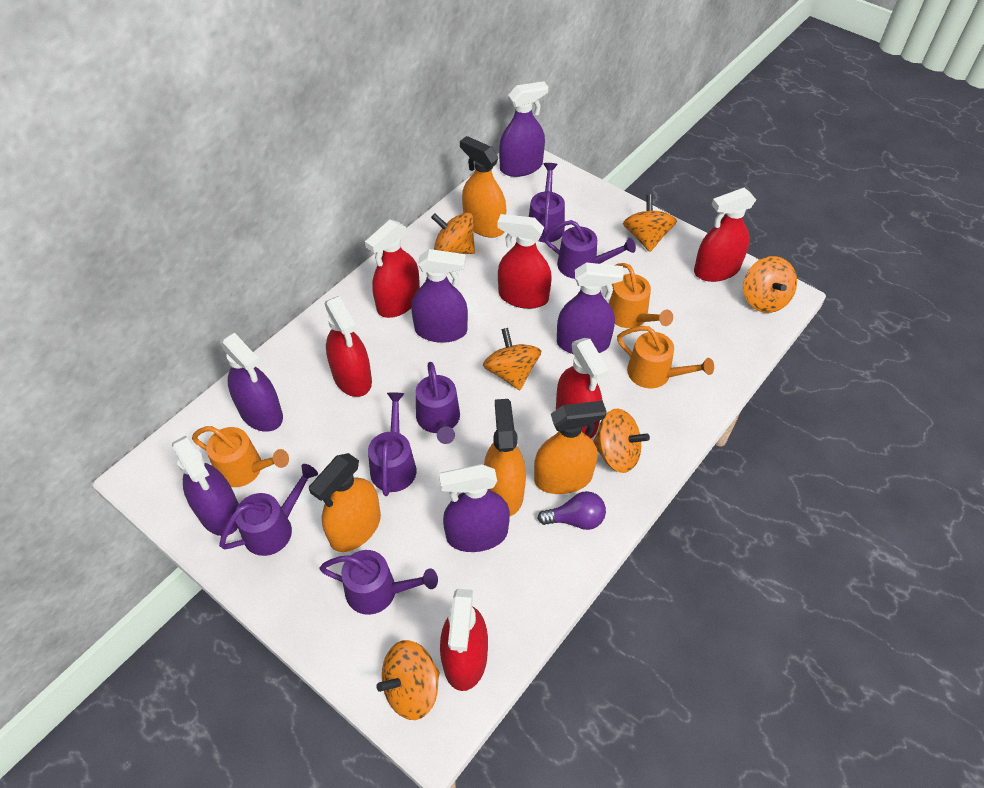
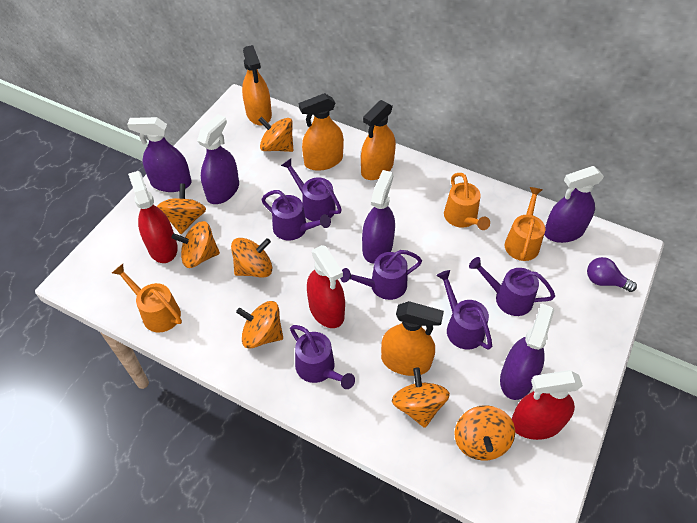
orange spinning top: 6 -> 7
purple spray bottle: 6 -> 5
red spray bottle: 6 -> 3

